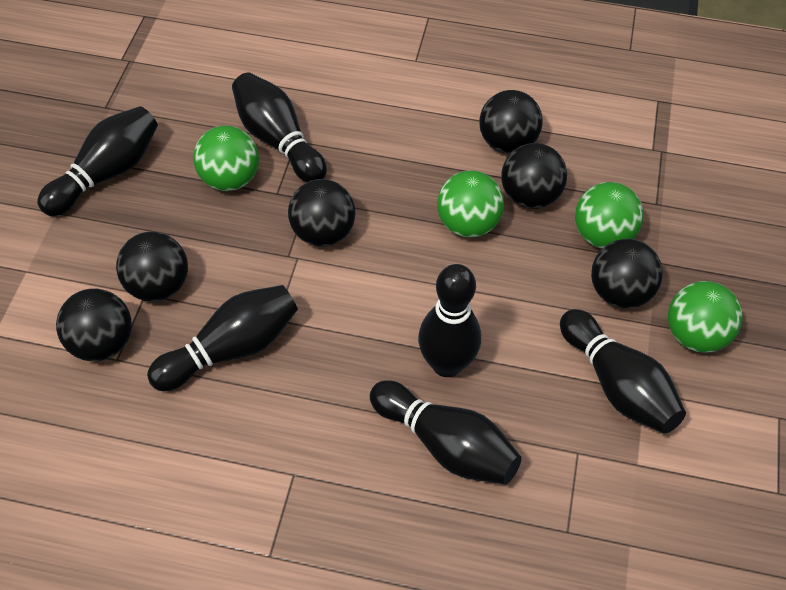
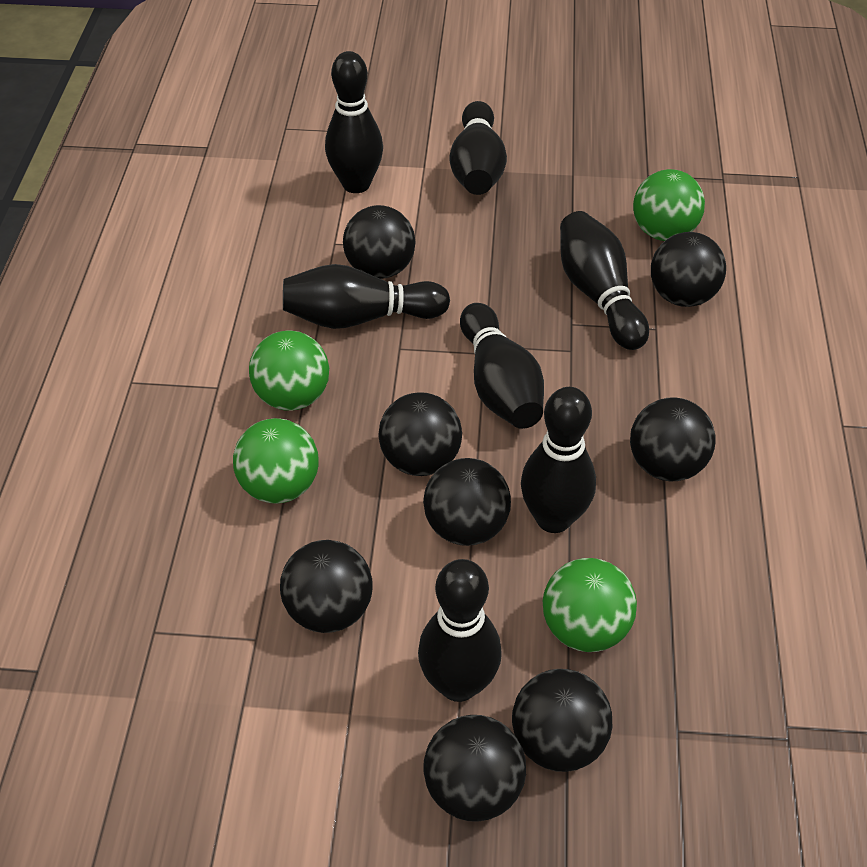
black ball: 6 -> 8
black bowling pin: 6 -> 7

